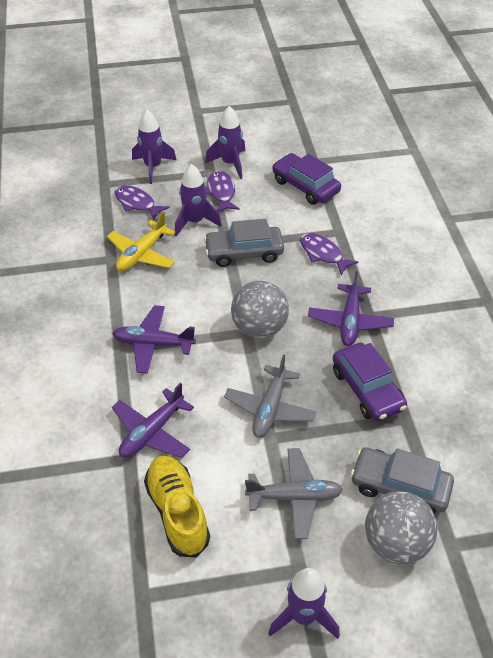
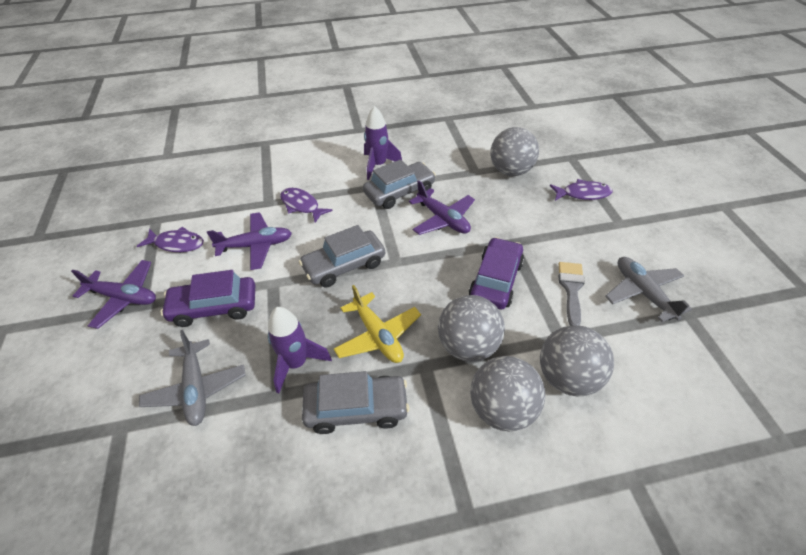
grey ball: 2 -> 4
grey brush: 0 -> 1
grey car: 2 -> 3
purple rocket: 4 -> 2
yellow shoe: 1 -> 0

